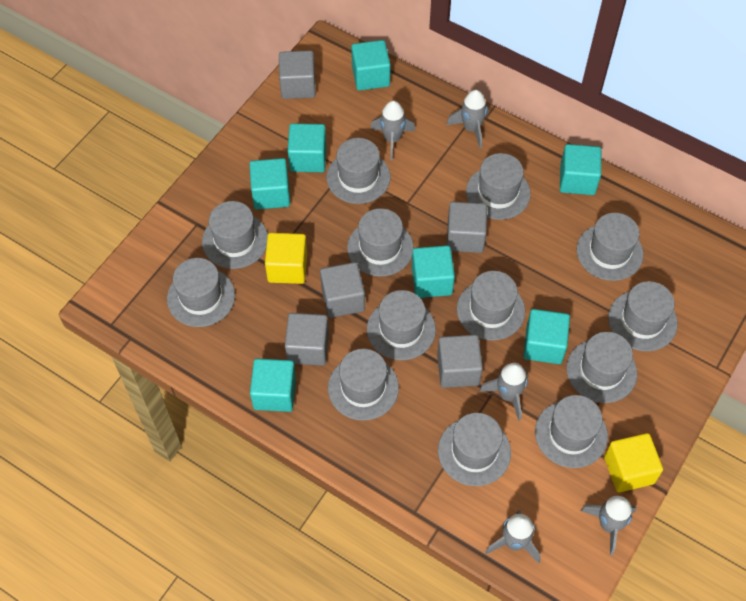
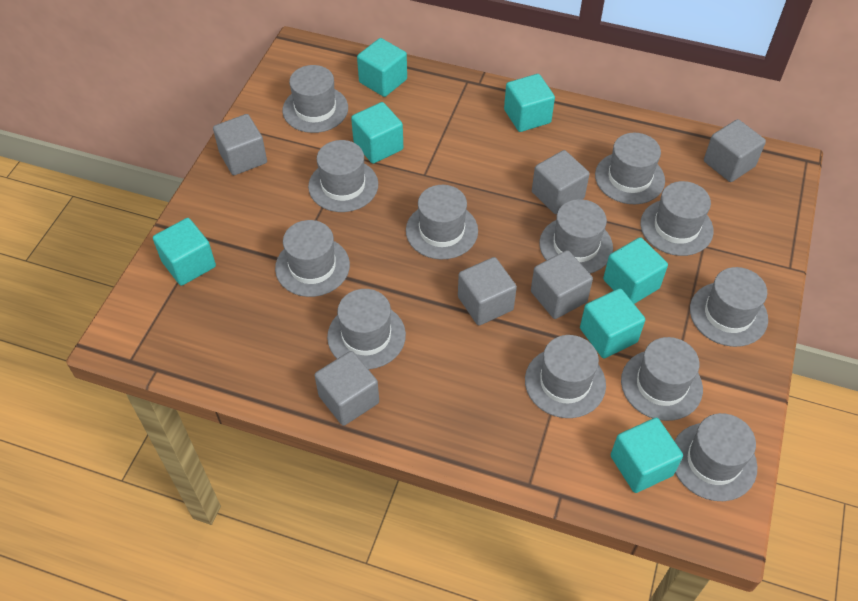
grey cube: 5 -> 6
grey hat: 13 -> 12
grey rocket: 5 -> 0
yellow cube: 2 -> 0

